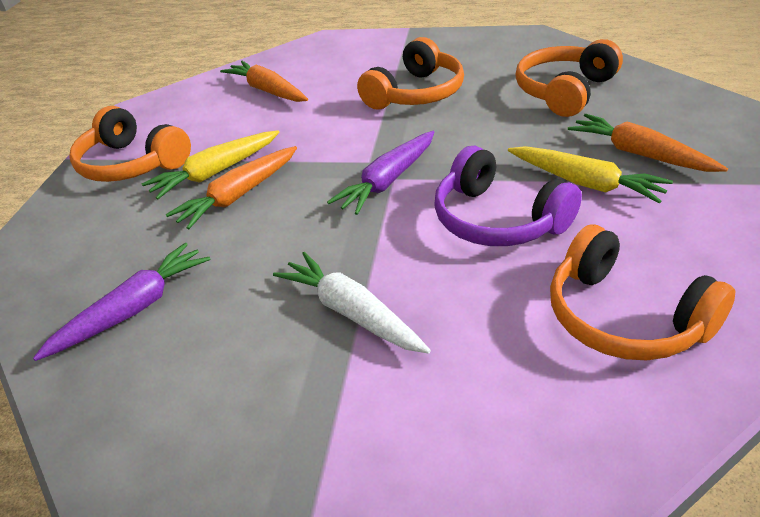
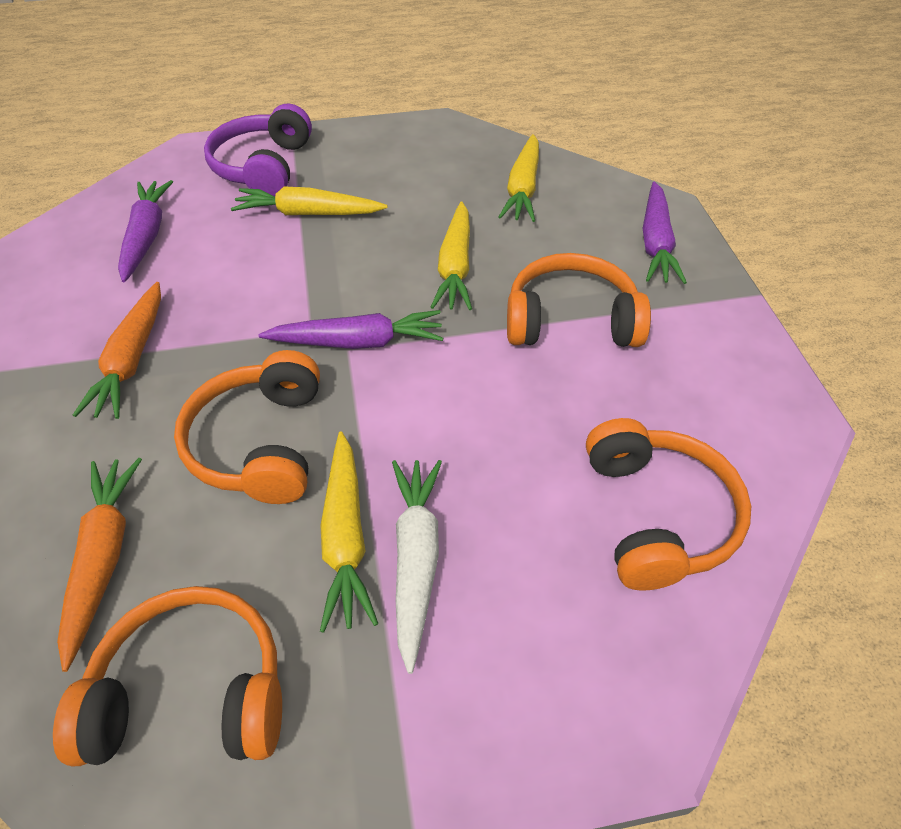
orange carrot: 3 -> 2
purple carrot: 2 -> 3
yellow carrot: 2 -> 4

